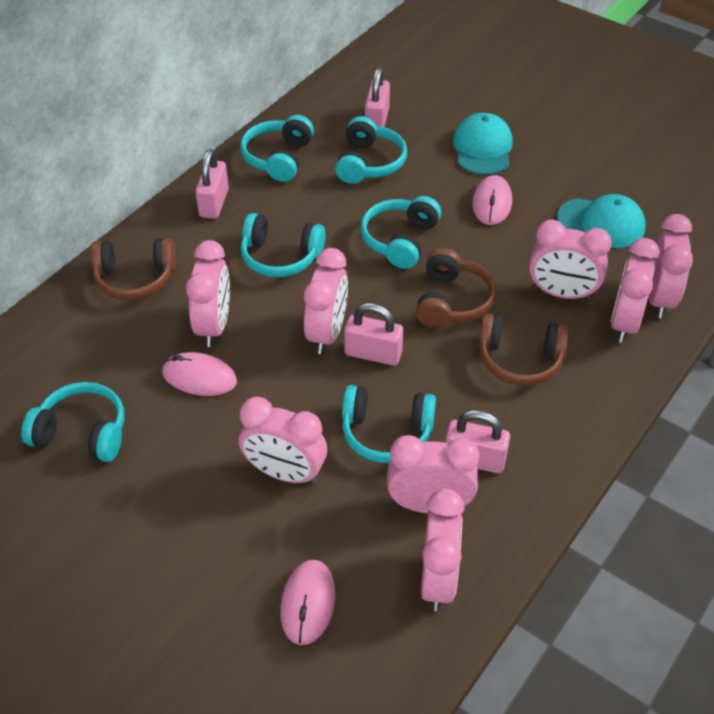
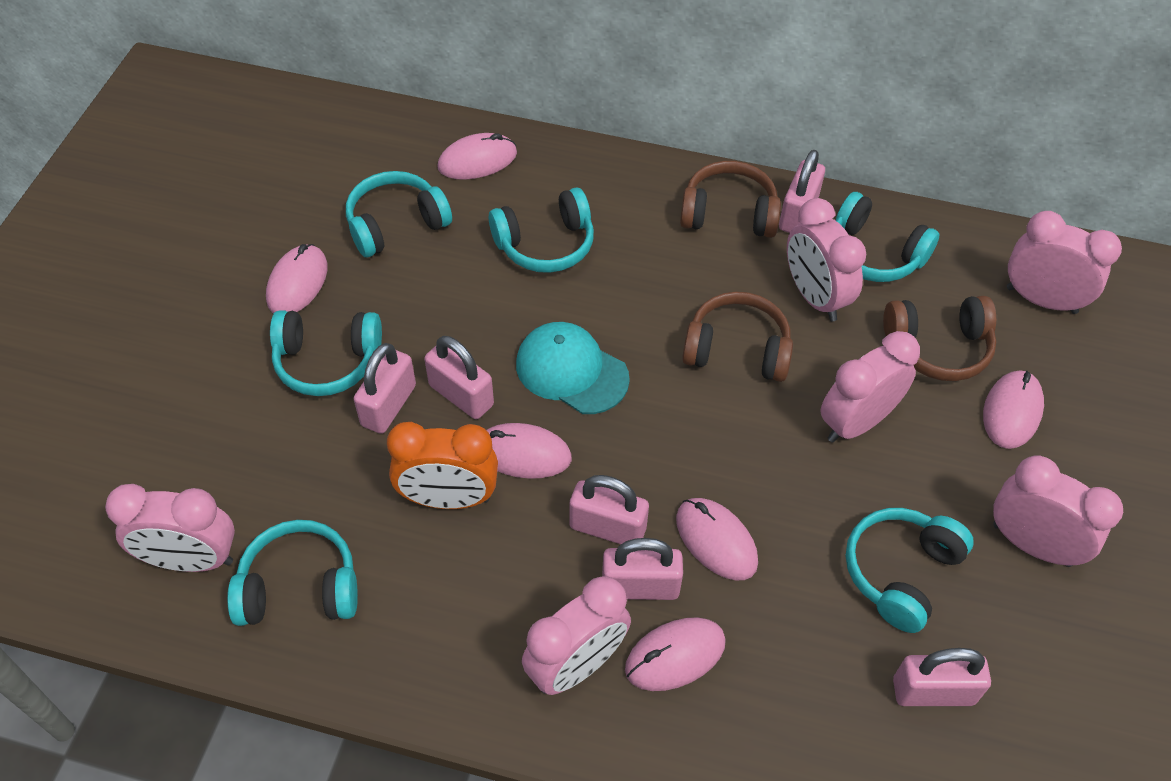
orange clock: 0 -> 1
pink clock: 8 -> 6
pink mouse: 3 -> 6
pink padlock: 4 -> 6
turquoise cap: 2 -> 1

